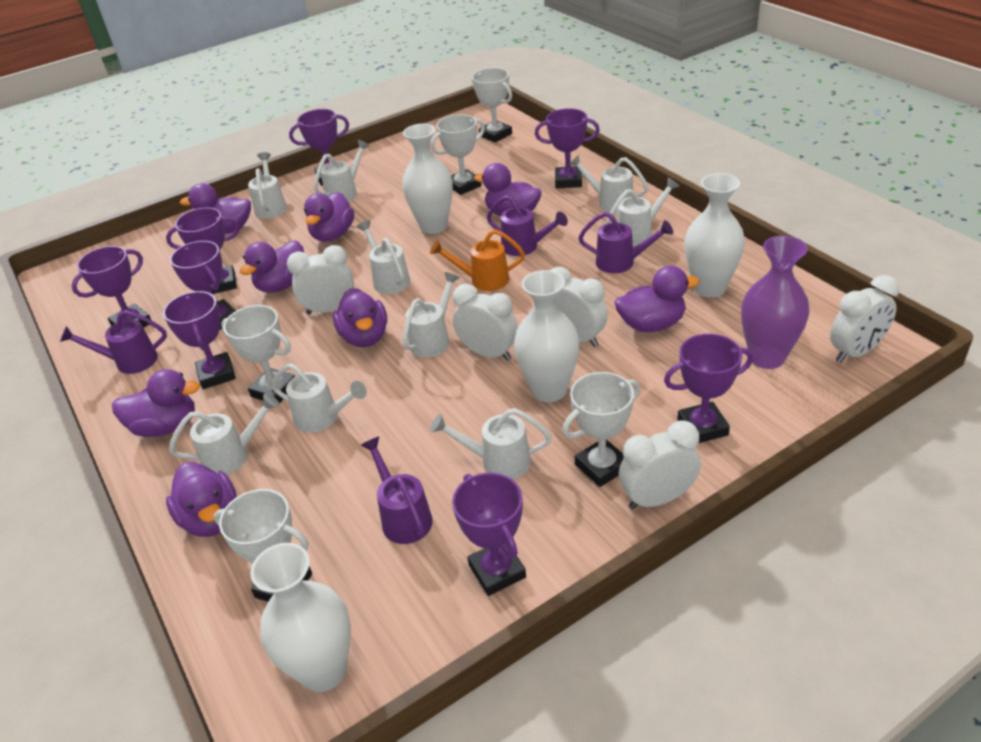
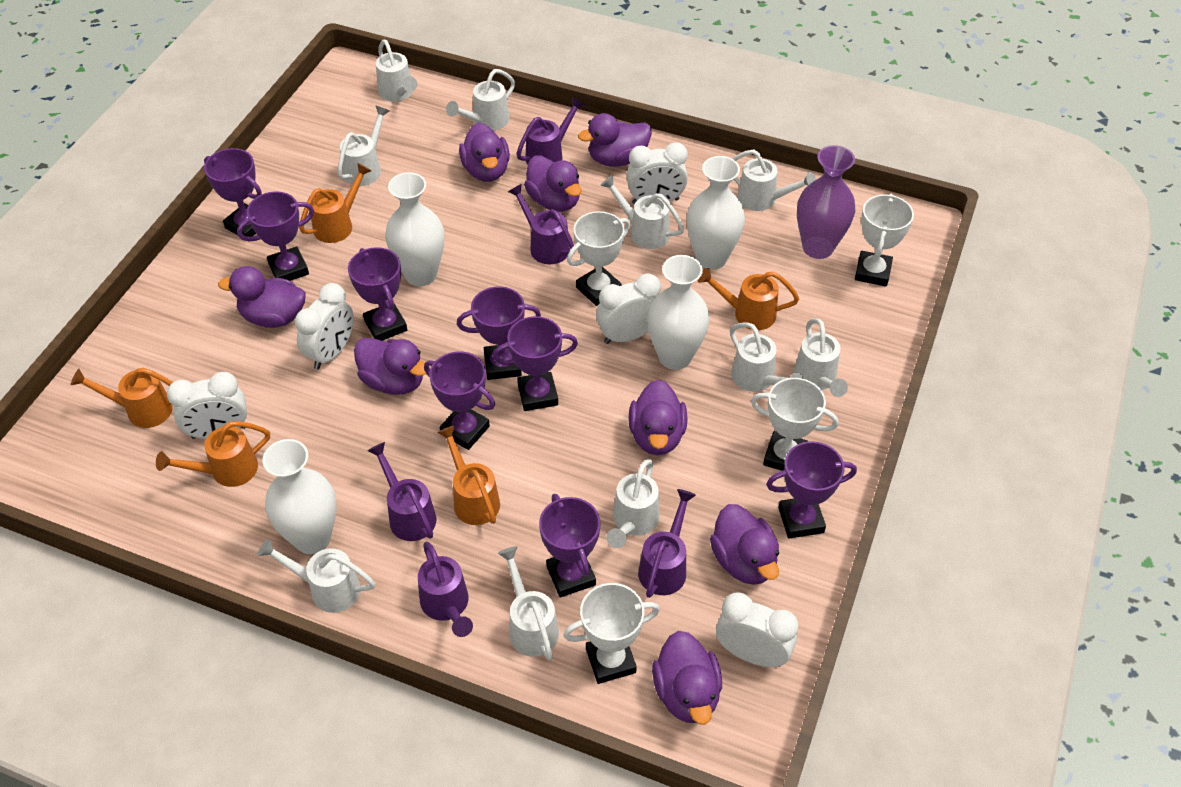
orange watering can: 1 -> 5
purple watering can: 4 -> 5
white trophy: 5 -> 4
white watering can: 9 -> 10

